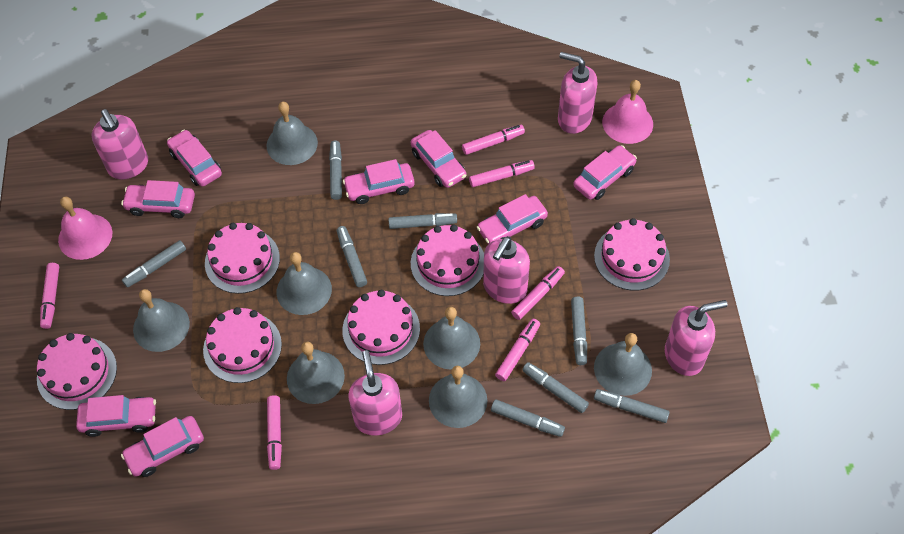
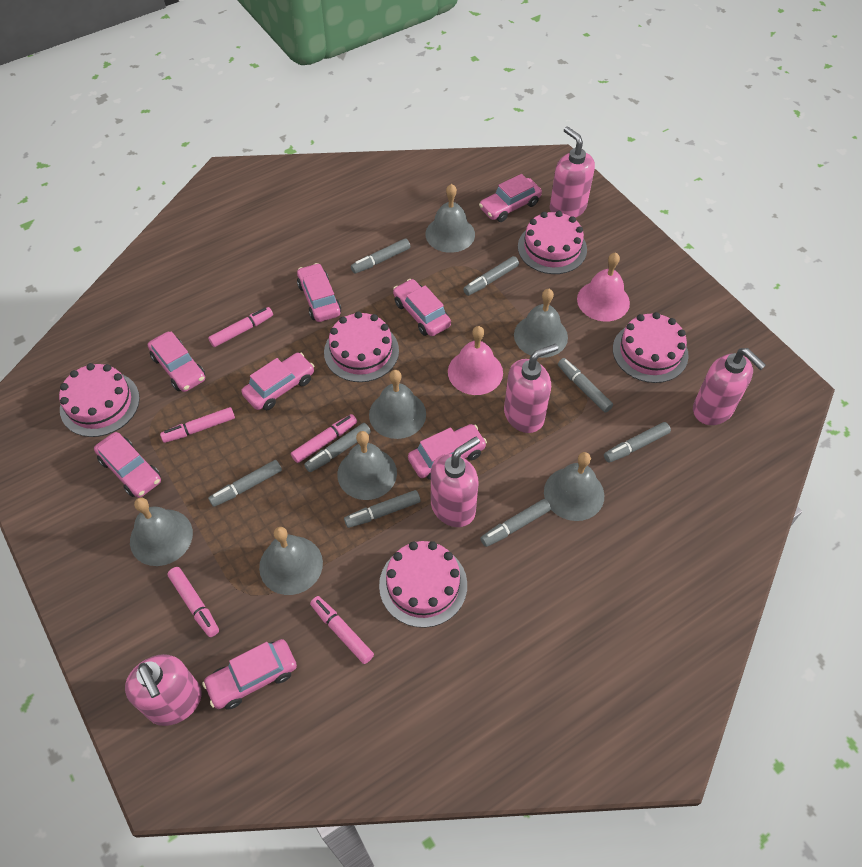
pink cake: 6 -> 5
pink marker: 6 -> 5

